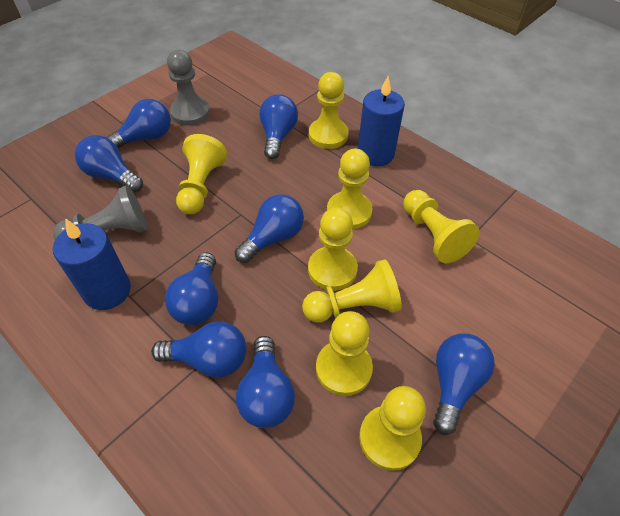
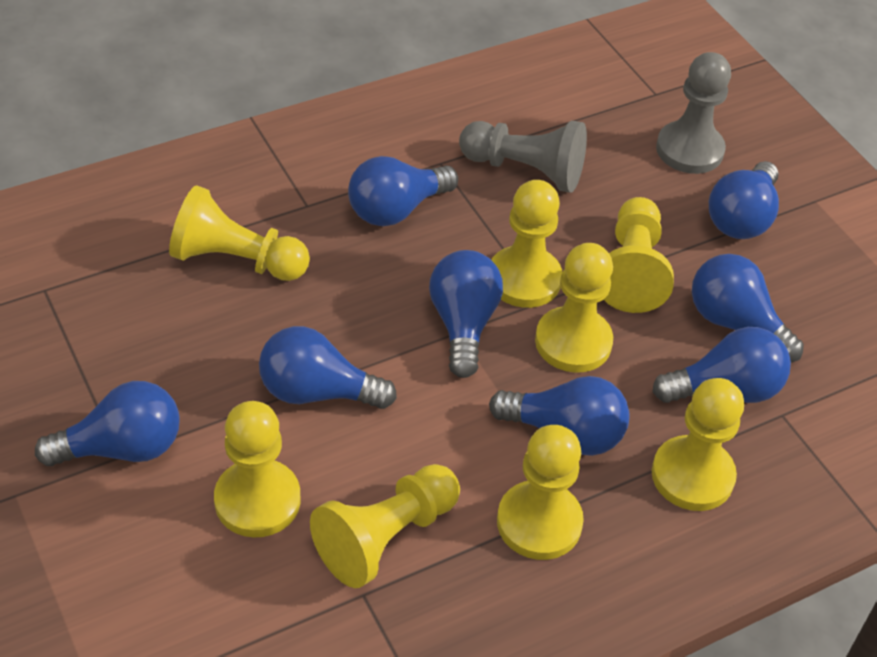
blue candle: 2 -> 0

